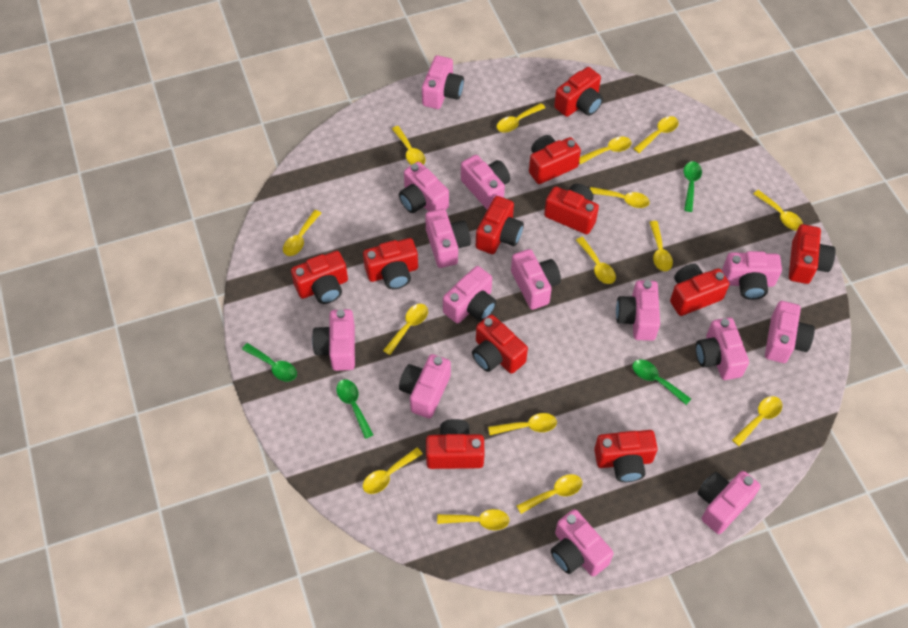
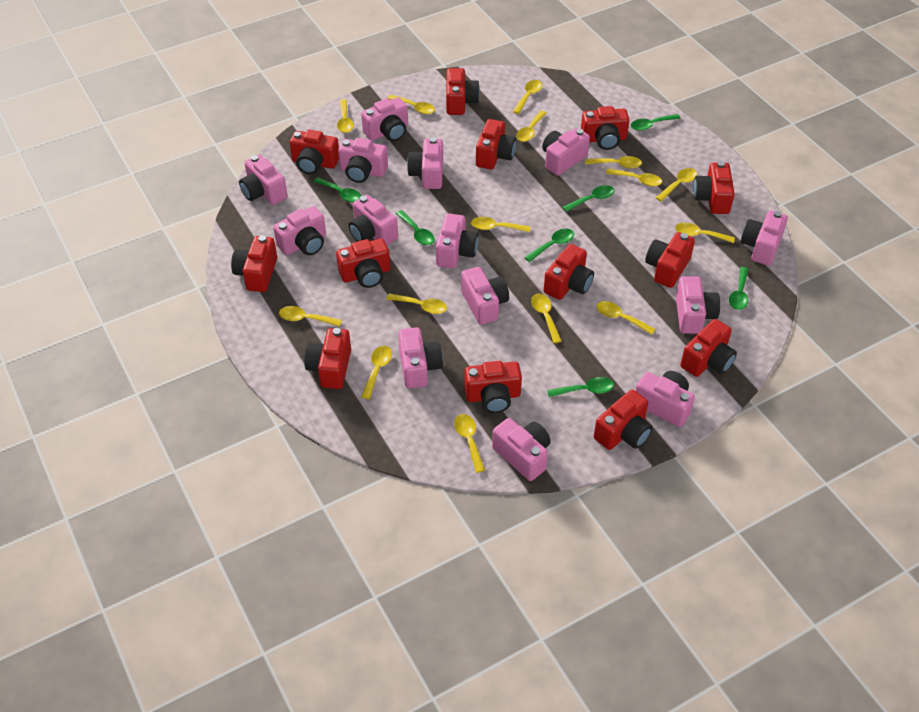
green spoon: 4 -> 7
red camera: 11 -> 13

